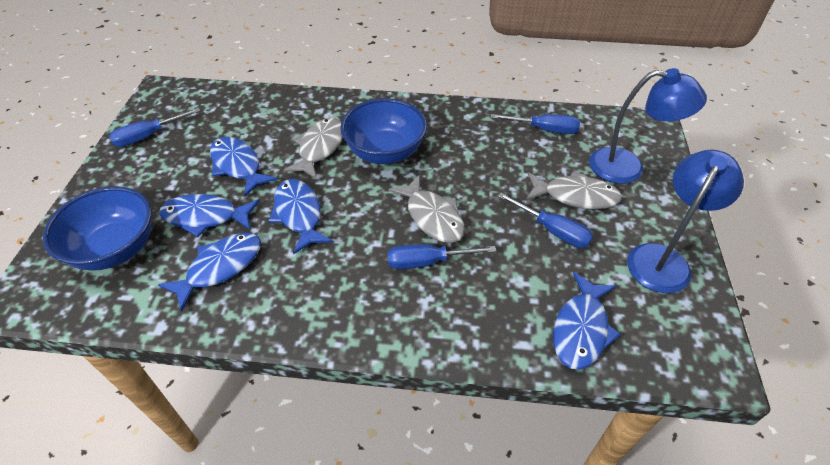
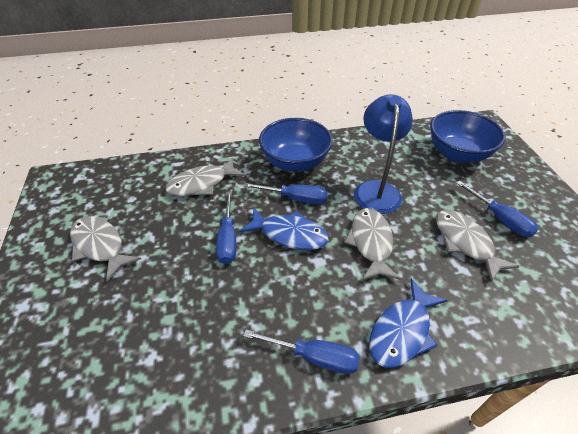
blue fish: 5 -> 2
blue lamp: 2 -> 1
grey fish: 3 -> 4

